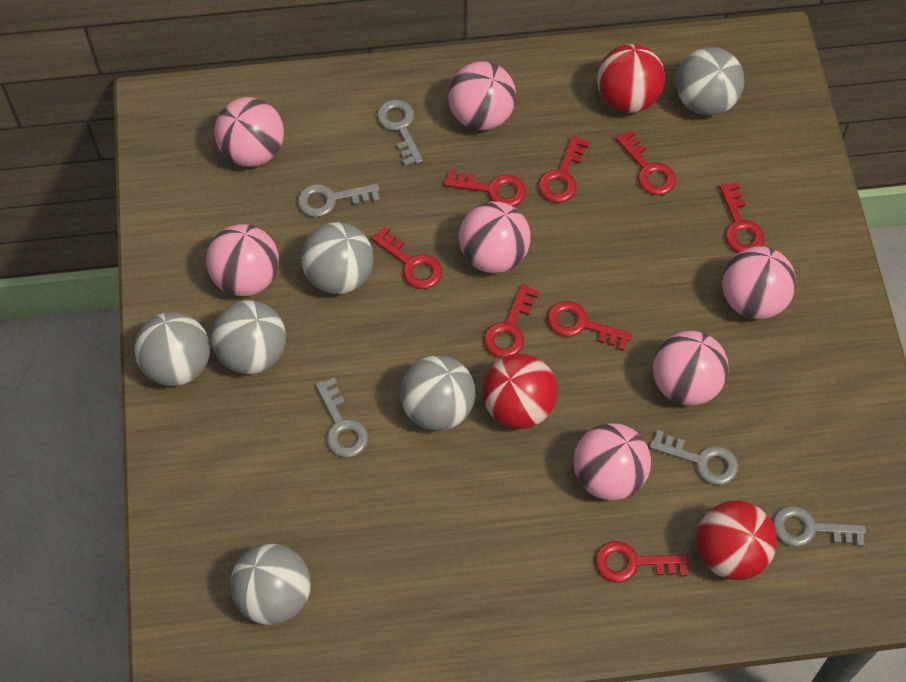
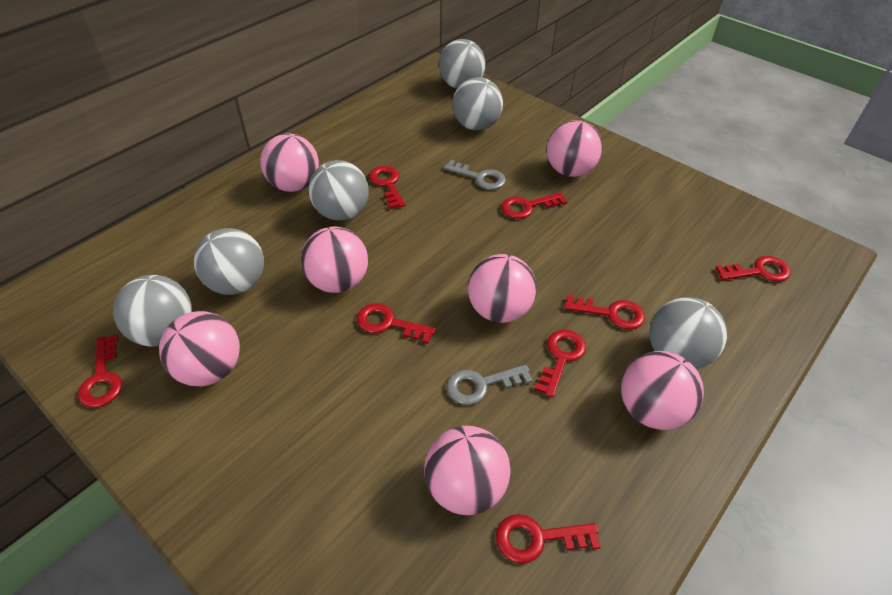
grey key: 5 -> 2
red ball: 3 -> 0

